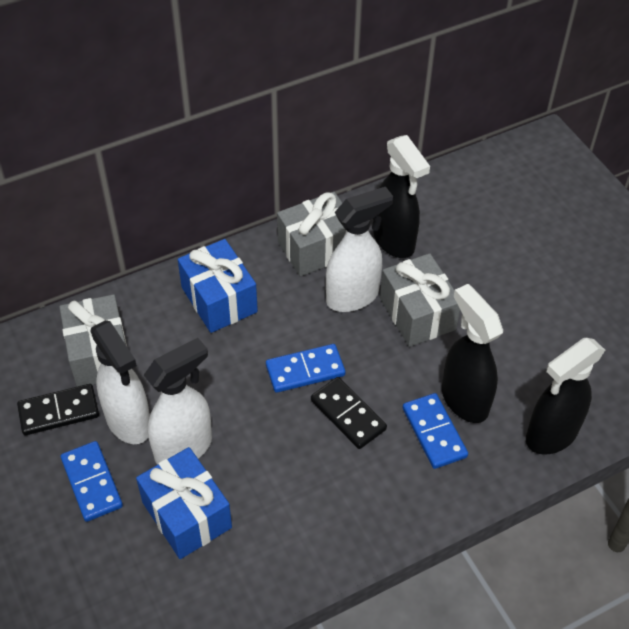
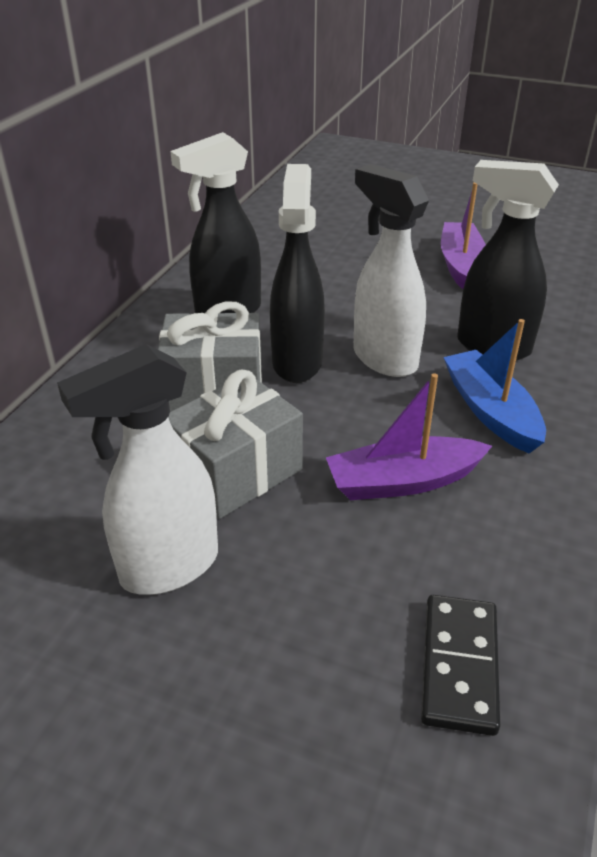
black domino: 2 -> 1
blue boat: 0 -> 1
blue domino: 3 -> 0
blue gift: 2 -> 0
grey gift: 3 -> 2
purple boat: 0 -> 2
white spray bottle: 3 -> 2

